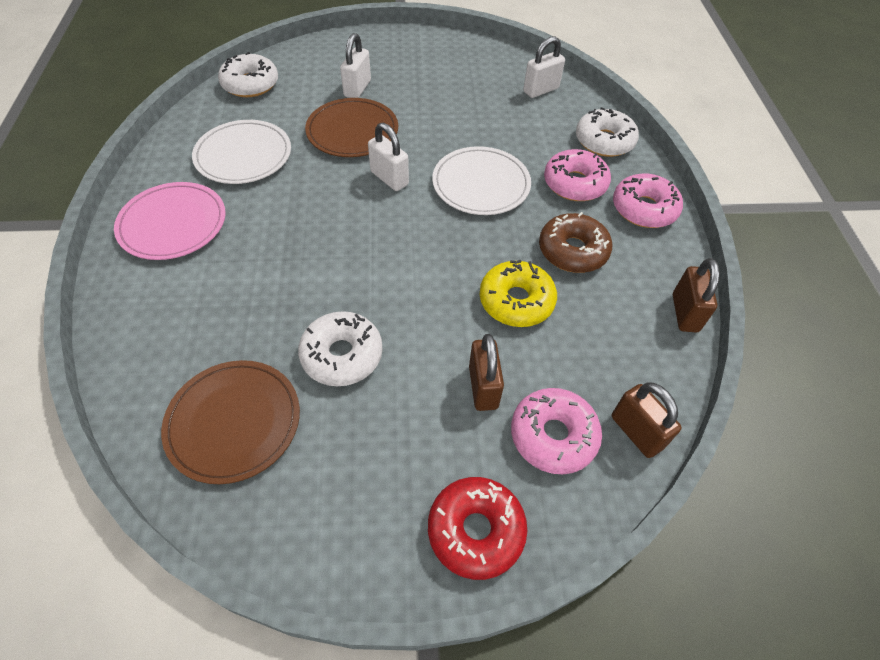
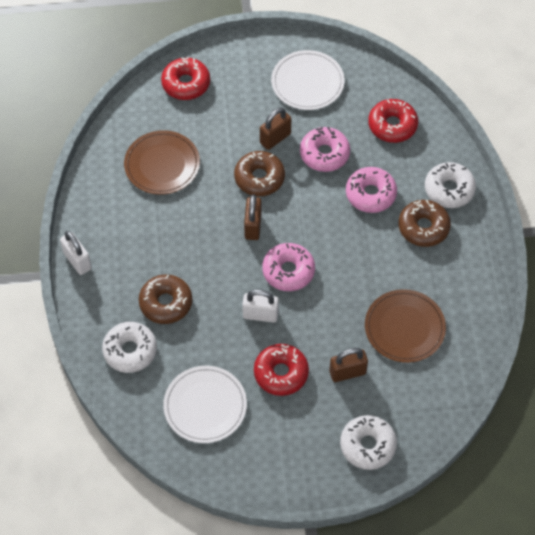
brown donut: 1 -> 3
pink plate: 1 -> 0
red donut: 1 -> 3
white padlock: 3 -> 2
yellow donut: 1 -> 0

